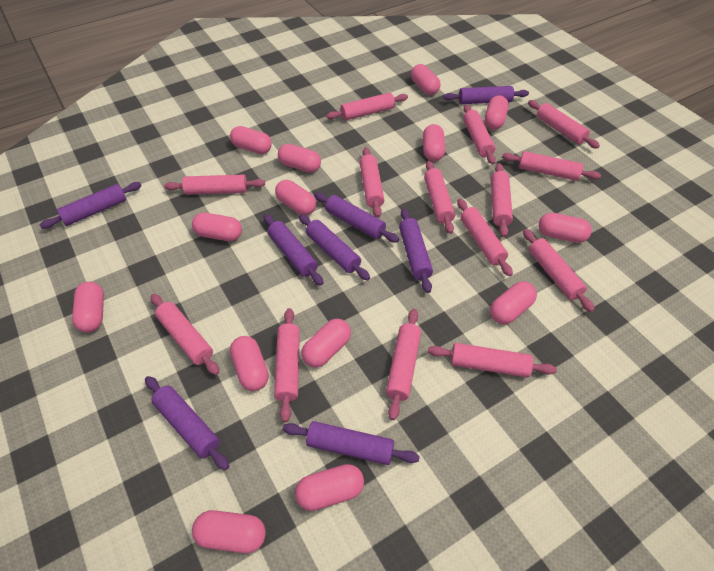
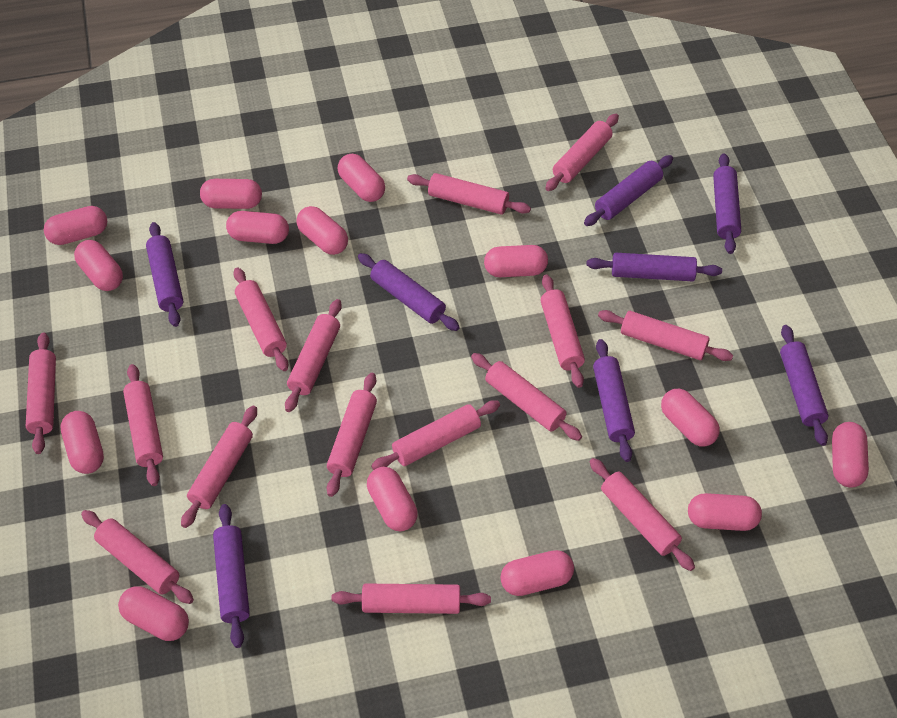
pink rolling pin: 14 -> 15

